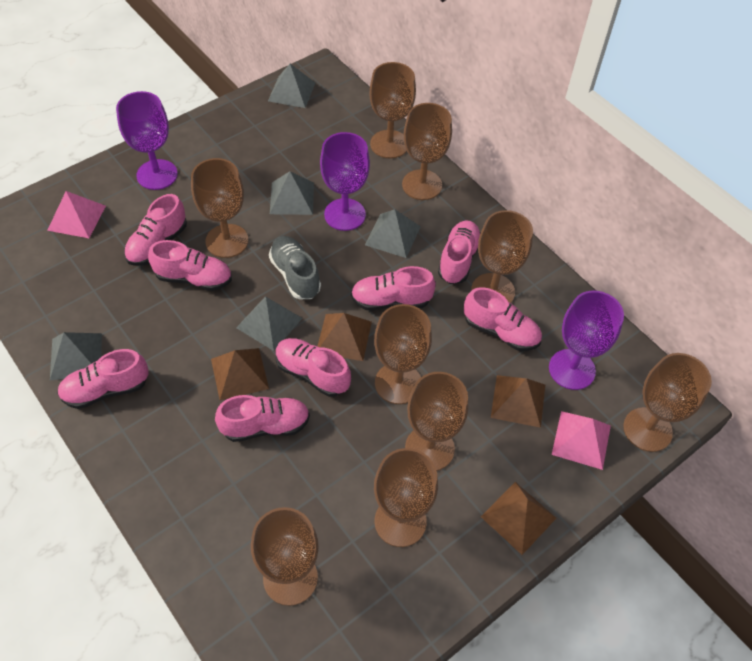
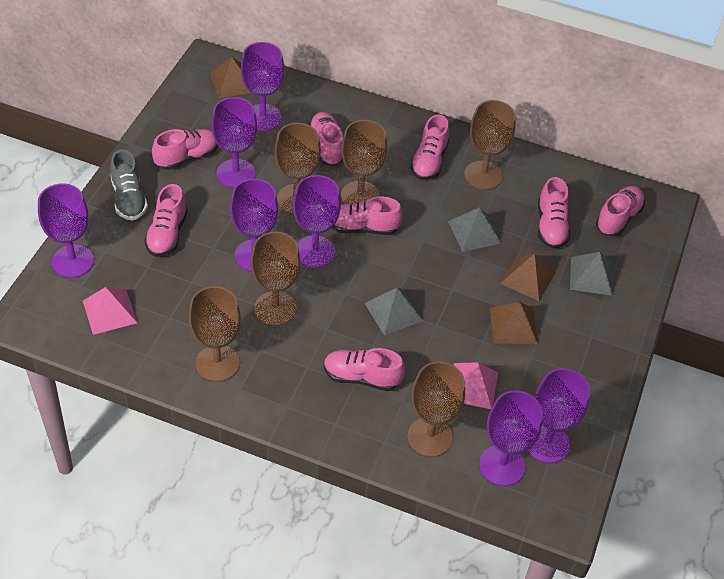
brown goblet: 9 -> 6
brown pyramid: 4 -> 3
grey pyramid: 5 -> 3
purple goblet: 3 -> 7

